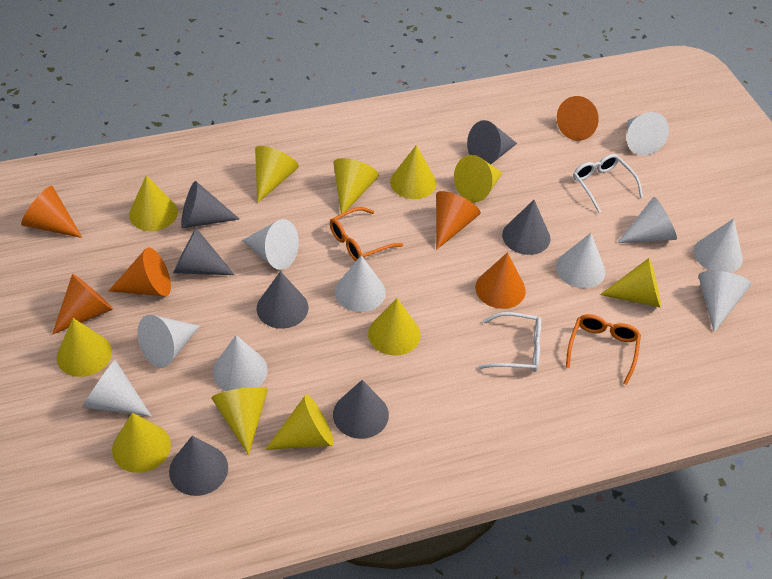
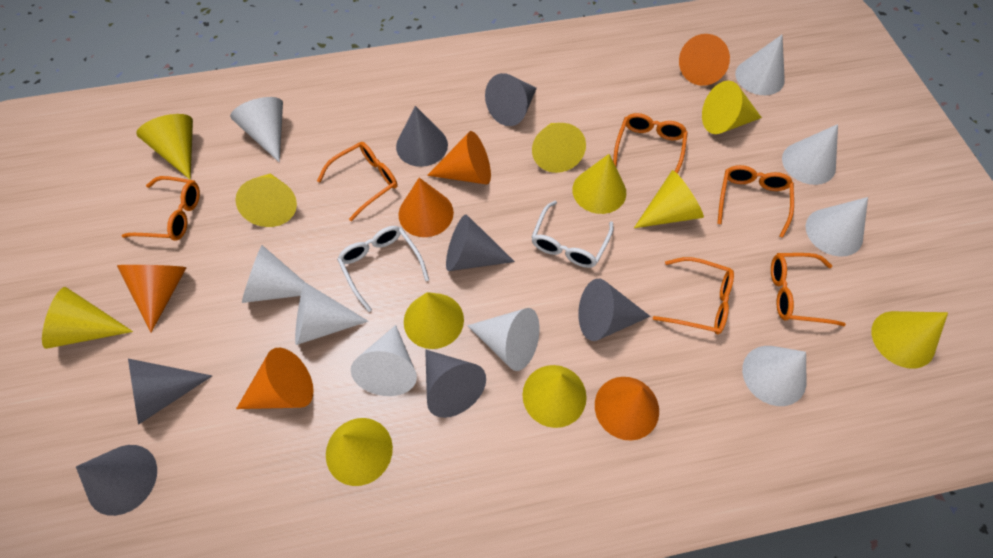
orange glasses: 2 -> 6
white cone: 10 -> 9

